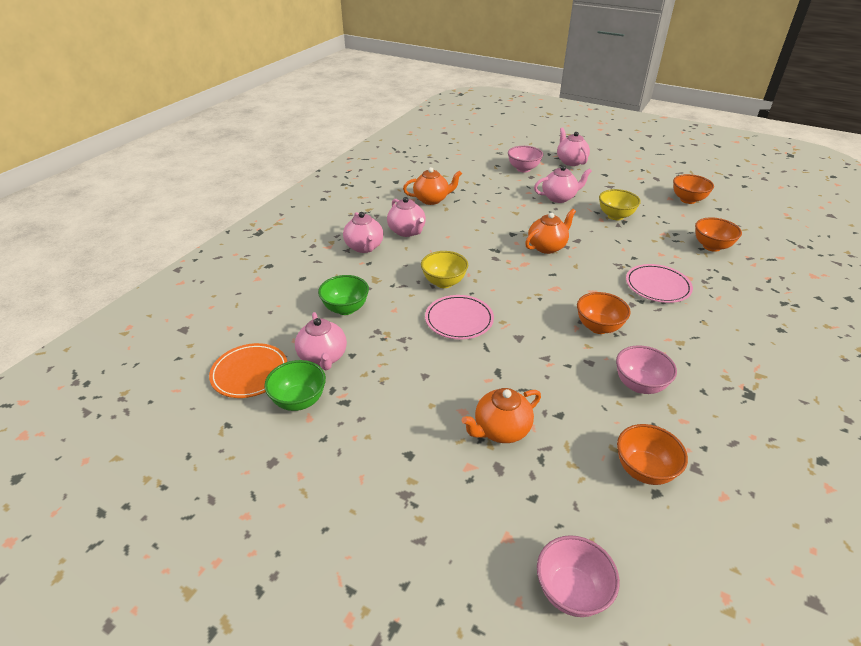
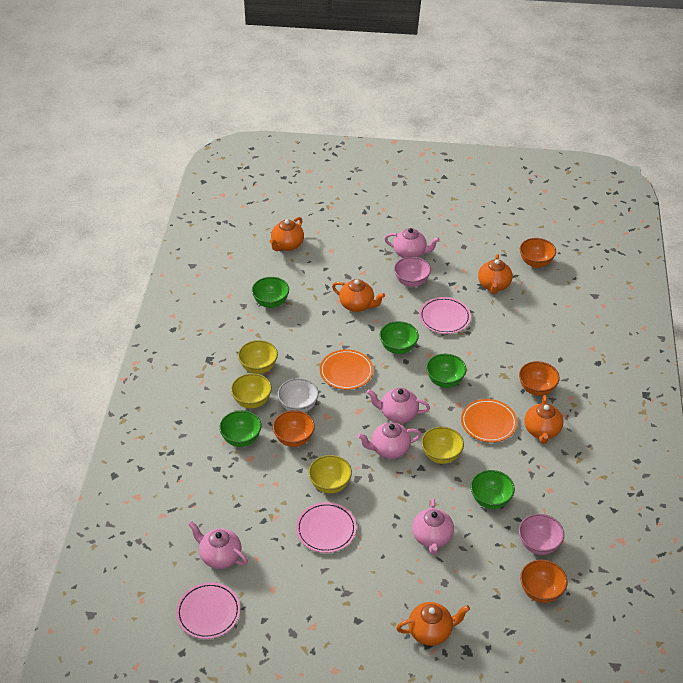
green bowl: 2 -> 5
orange plate: 1 -> 2
orange teapot: 3 -> 5
pink bowl: 3 -> 2
pink plate: 2 -> 3
white bowl: 0 -> 1
yellow bowl: 2 -> 4

